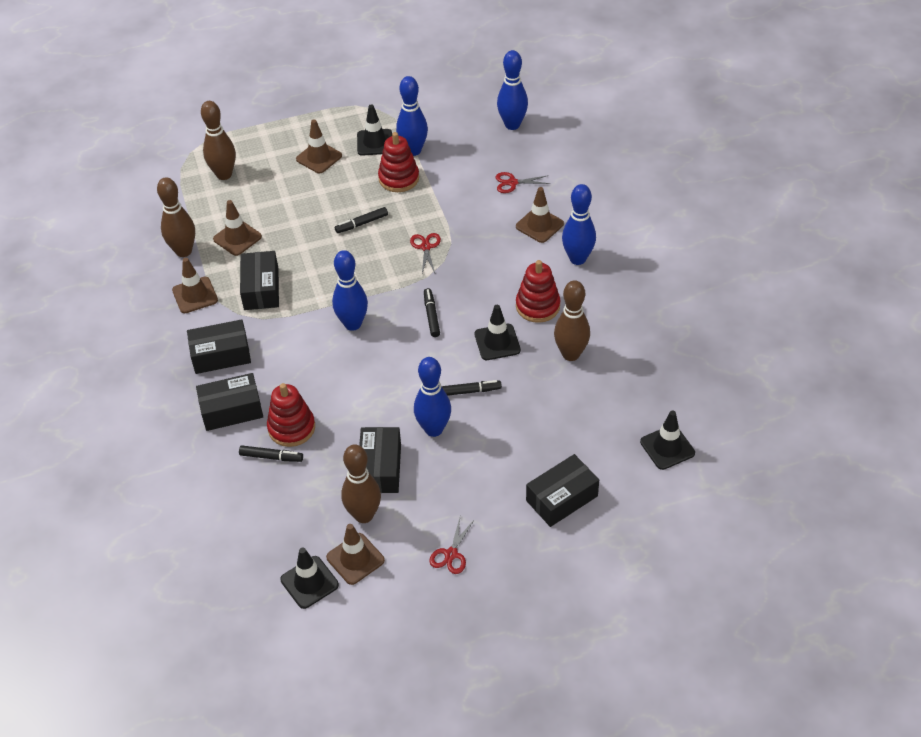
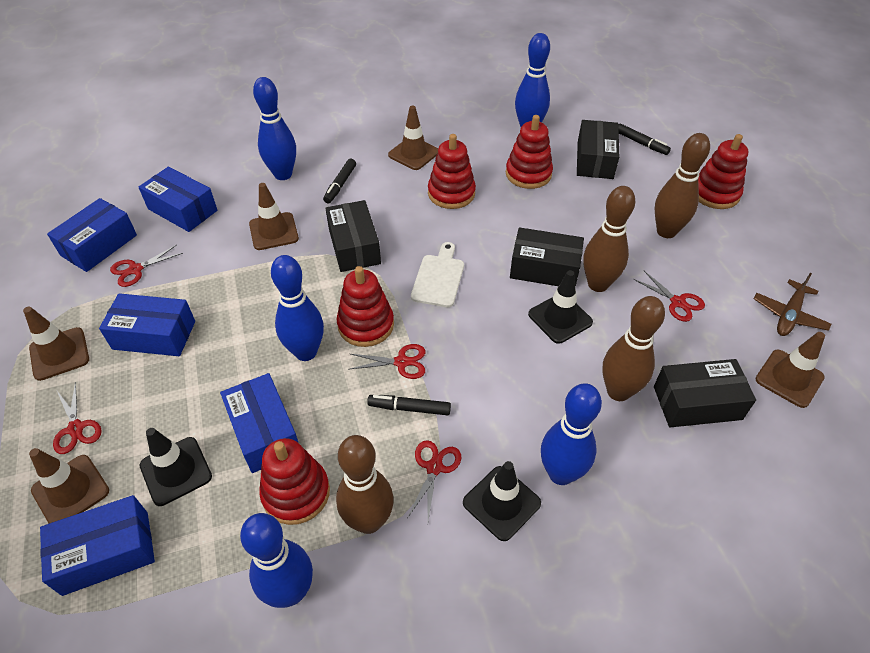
black box: 5 -> 4
black marker: 4 -> 3
black traffic cone: 4 -> 3
blue box: 0 -> 5
brown plane: 0 -> 1
red scissors: 3 -> 5
red stacking toy: 3 -> 5
white cutting board: 0 -> 1

